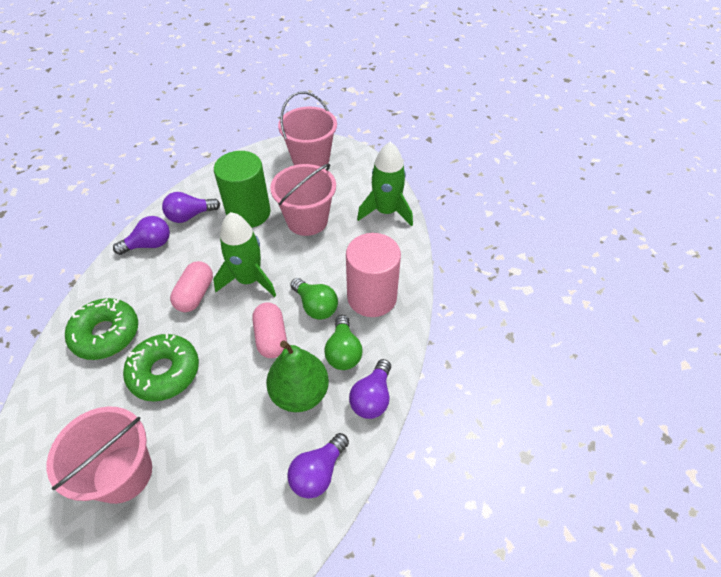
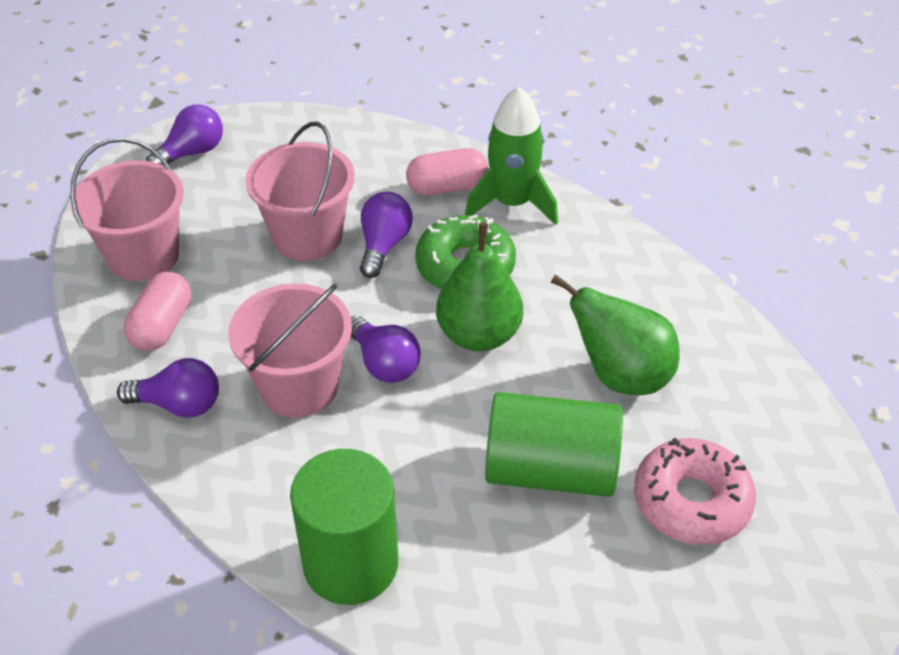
green cylinder: 1 -> 2
green donut: 2 -> 1
green light bulb: 2 -> 0
green pear: 1 -> 2
green rocket: 2 -> 1
pink cylinder: 1 -> 0
pink donut: 0 -> 1

